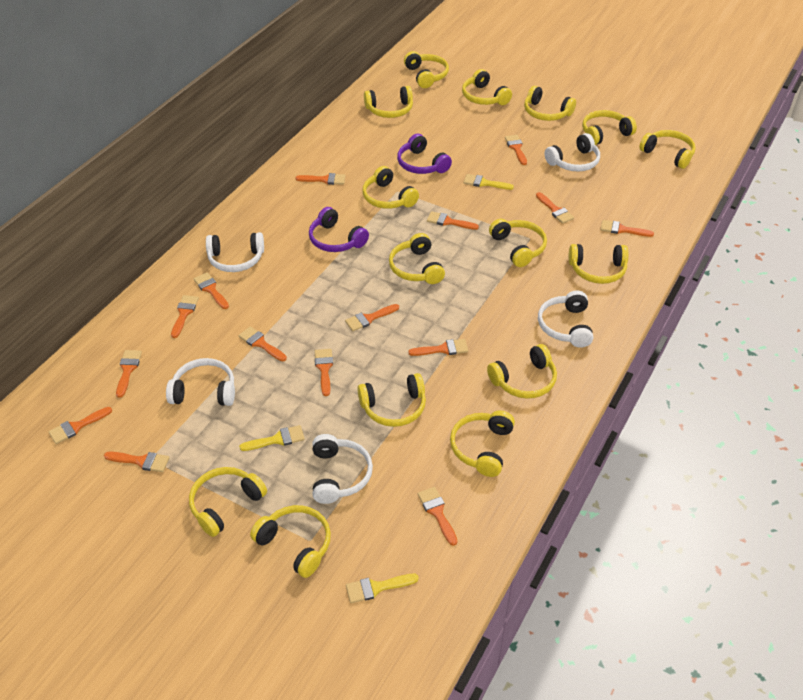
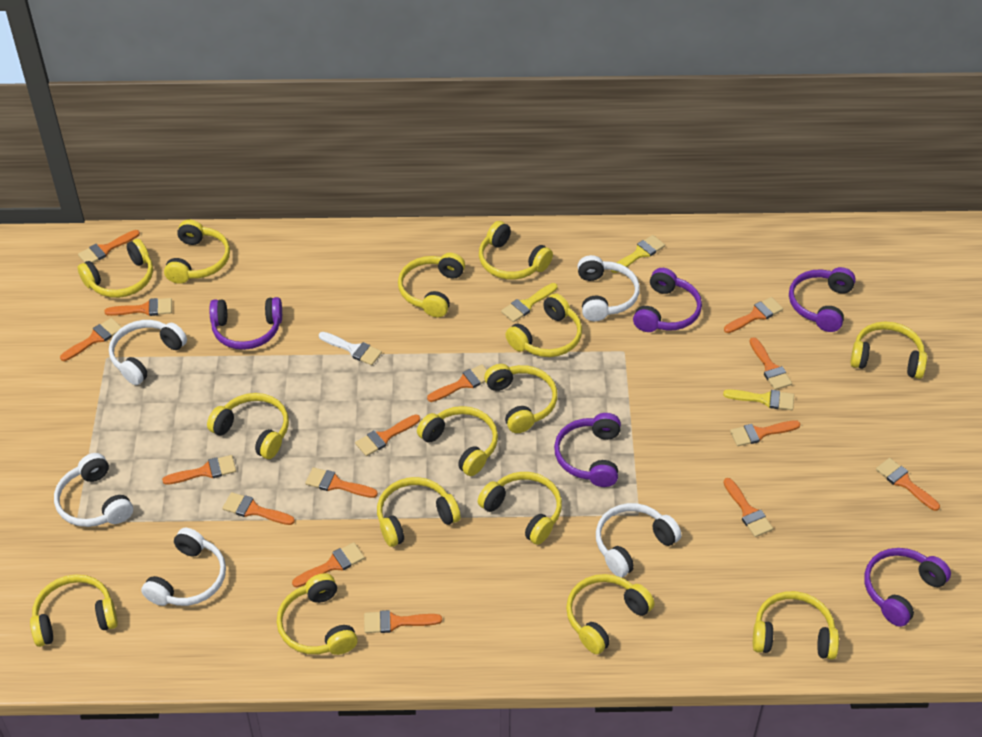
purple headphones: 2 -> 5
white brush: 0 -> 1

